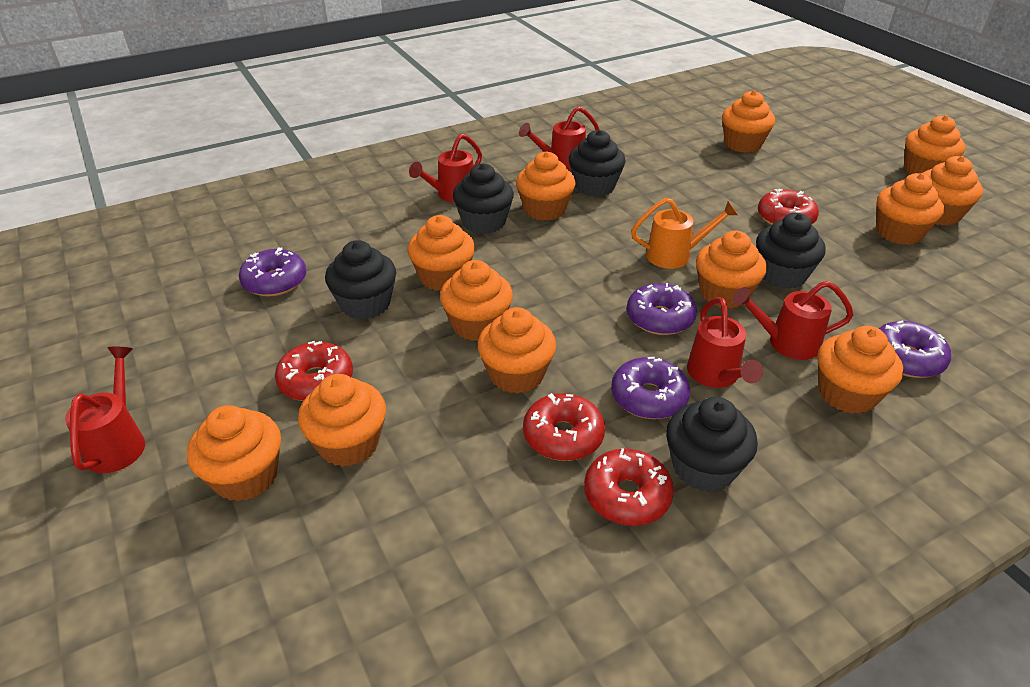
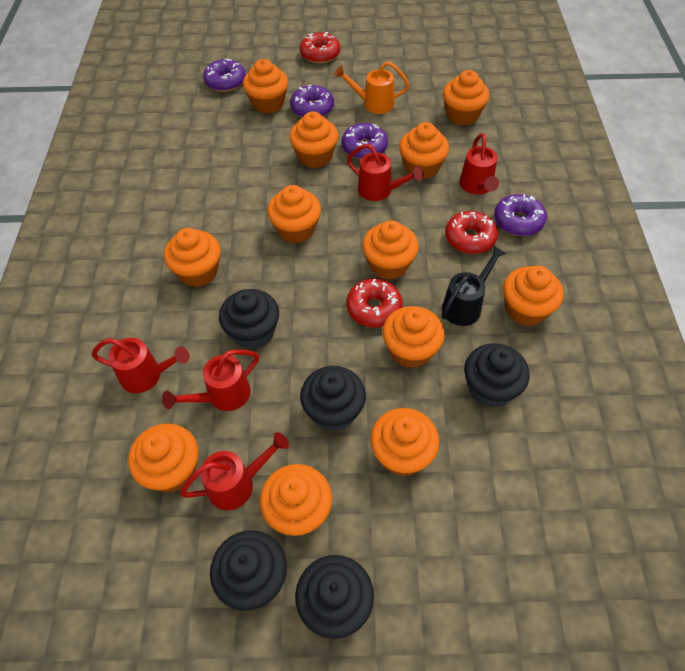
black watering can: 0 -> 1
red donut: 4 -> 3

